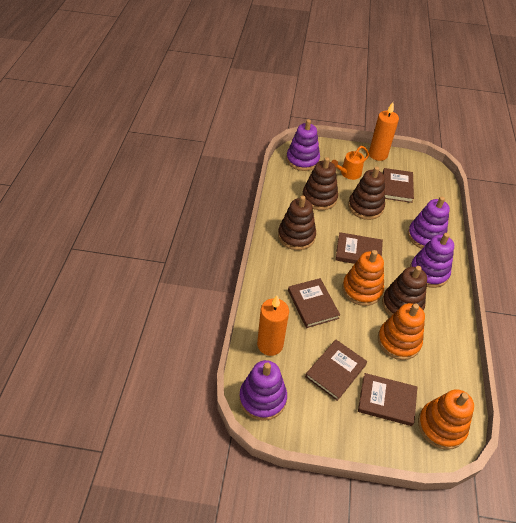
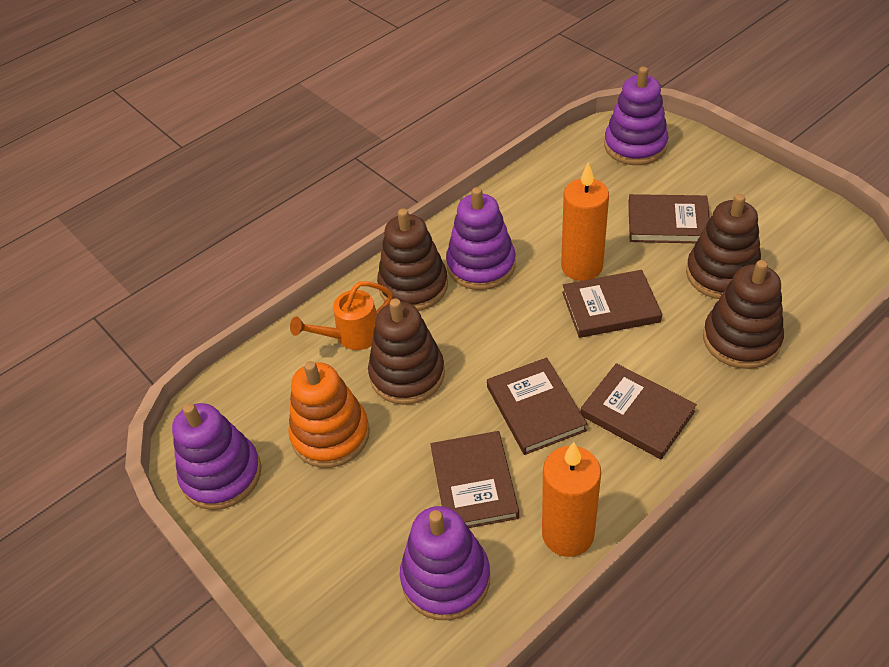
orange stacking toy: 3 -> 1

